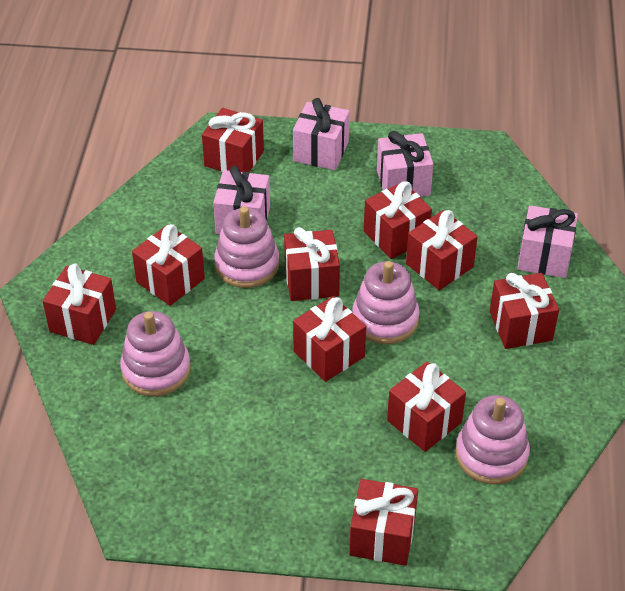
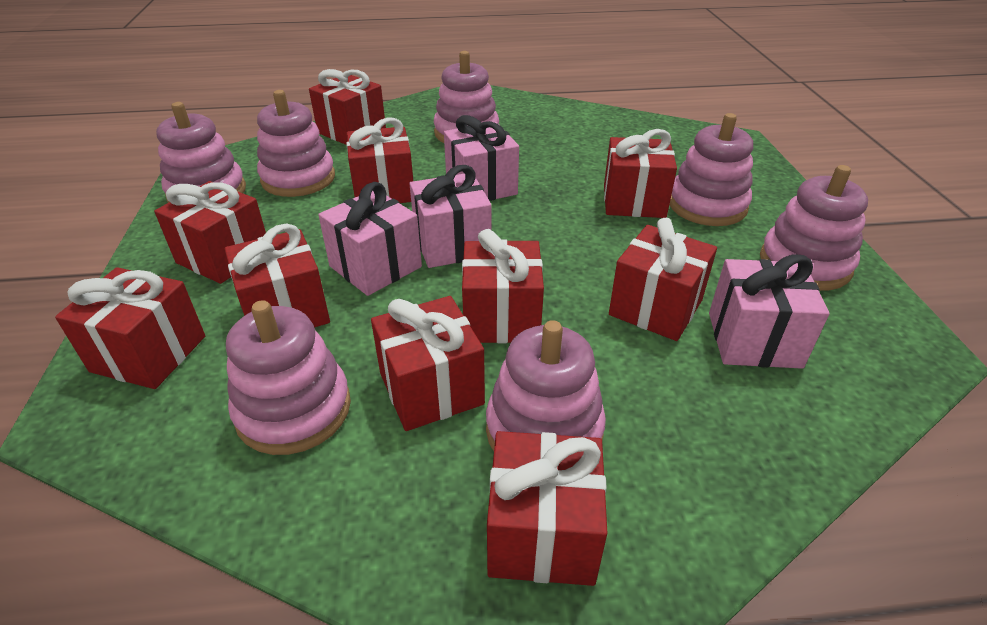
pink stacking toy: 4 -> 7

